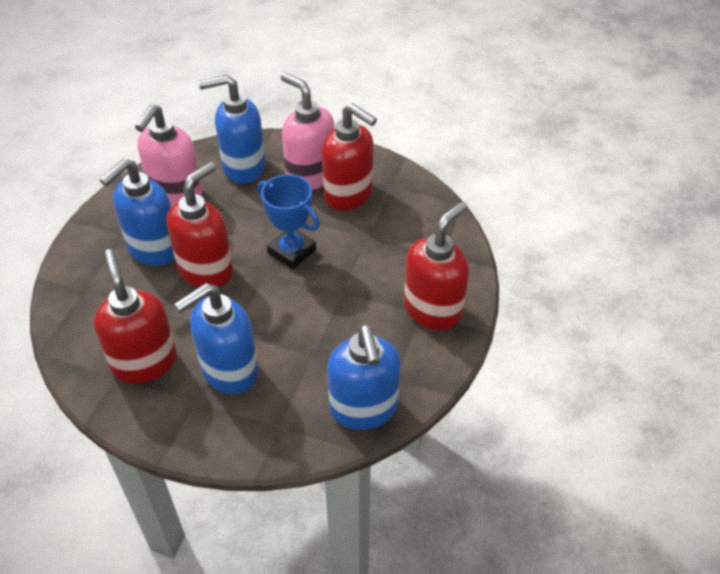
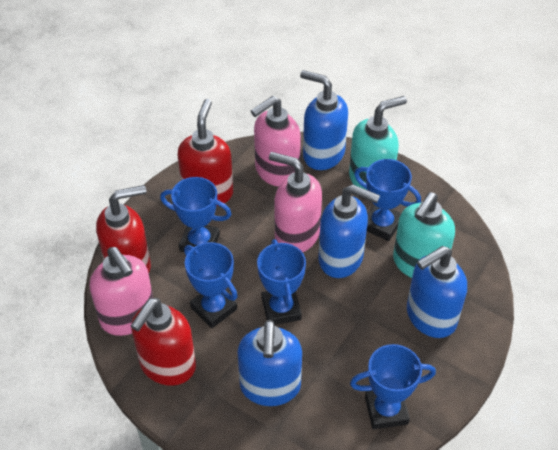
blue trophy: 1 -> 5
pink soap dispenser: 2 -> 3
red soap dispenser: 4 -> 3
turquoise soap dispenser: 0 -> 2

